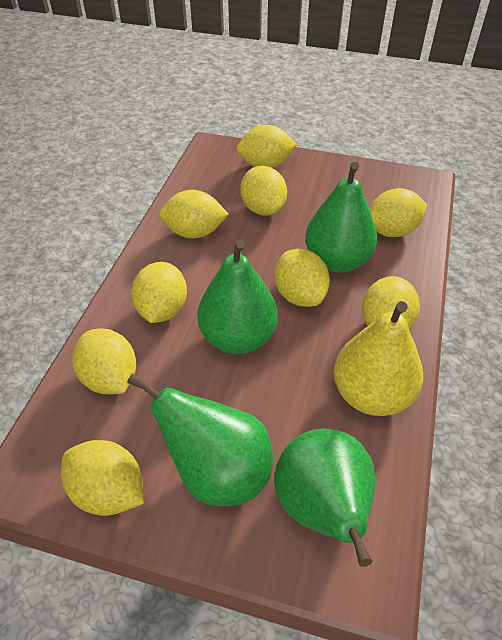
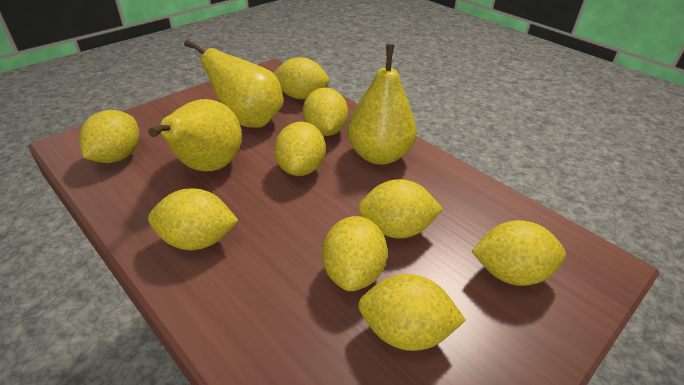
green pear: 4 -> 0
yellow pear: 1 -> 3

